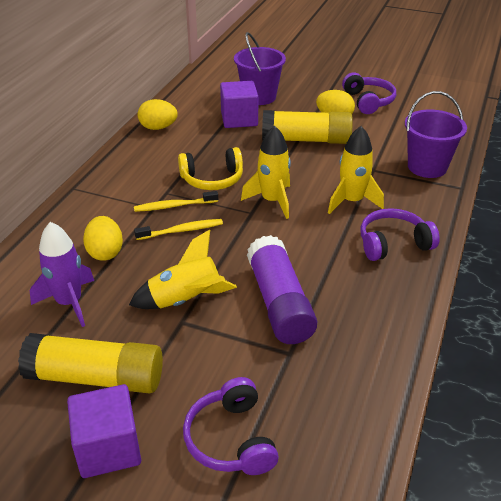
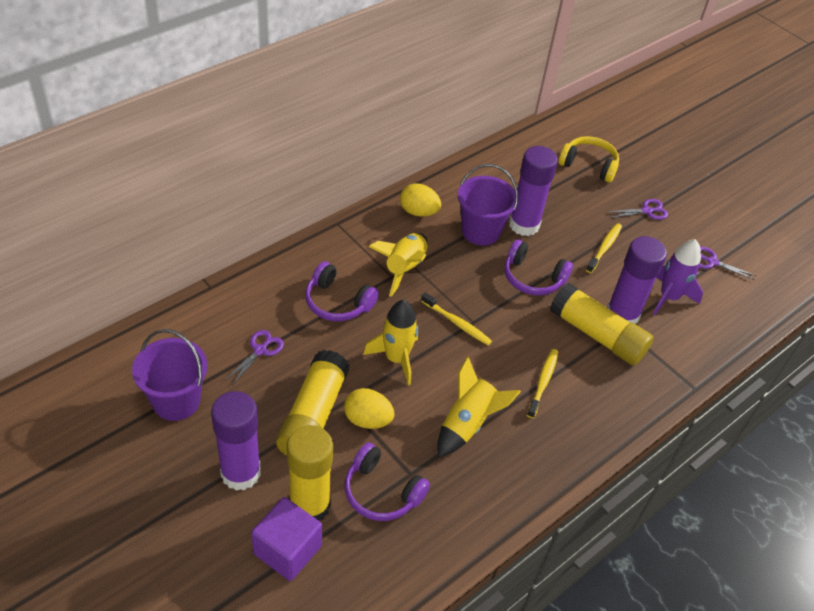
purple cube: 2 -> 1
purple glue stick: 1 -> 3
purple scissors: 0 -> 3
yellow egg: 3 -> 2
yellow glue stick: 2 -> 3
yellow toothbrush: 2 -> 3

